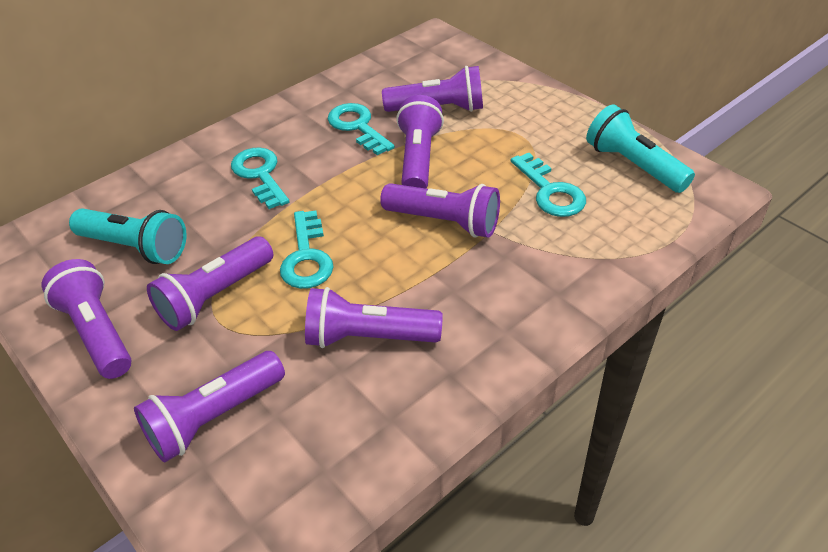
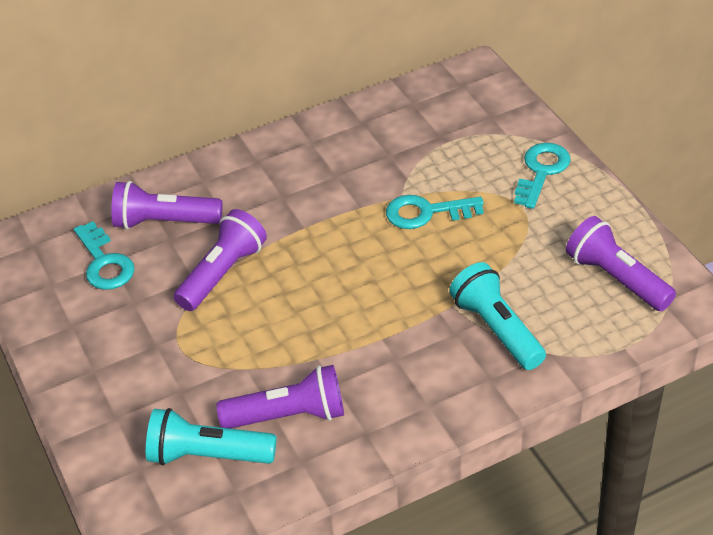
purple flashlight: 7 -> 4
turquoise key: 4 -> 3

